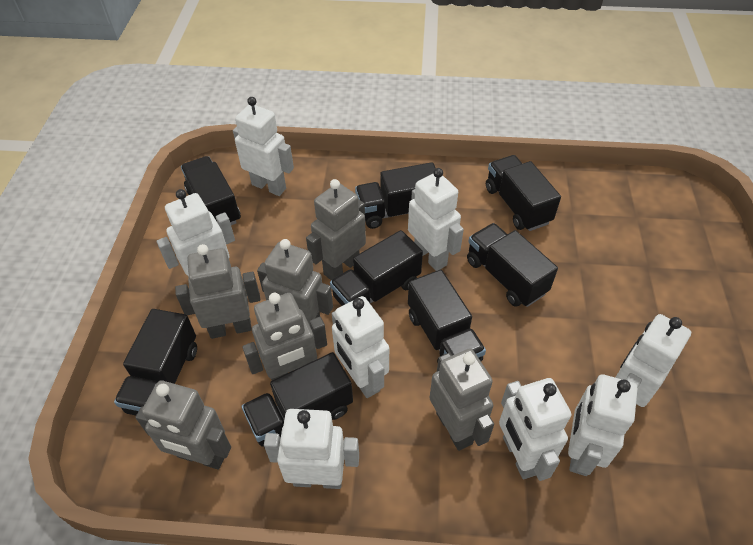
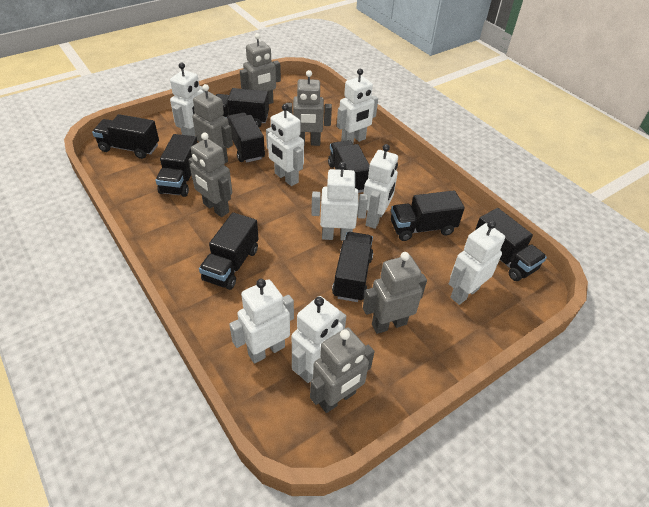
black truck: 8 -> 9

